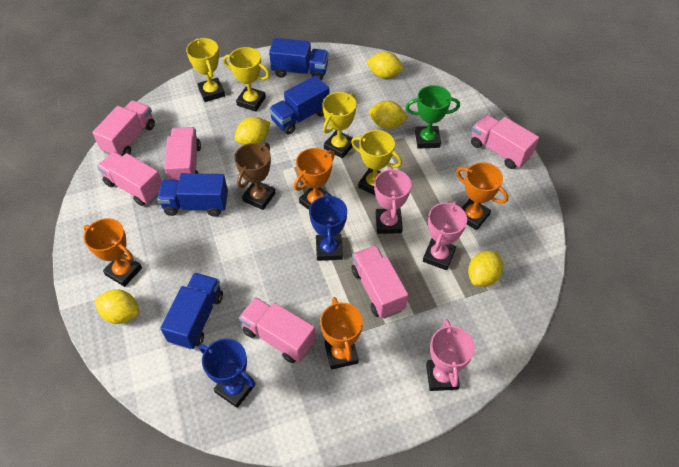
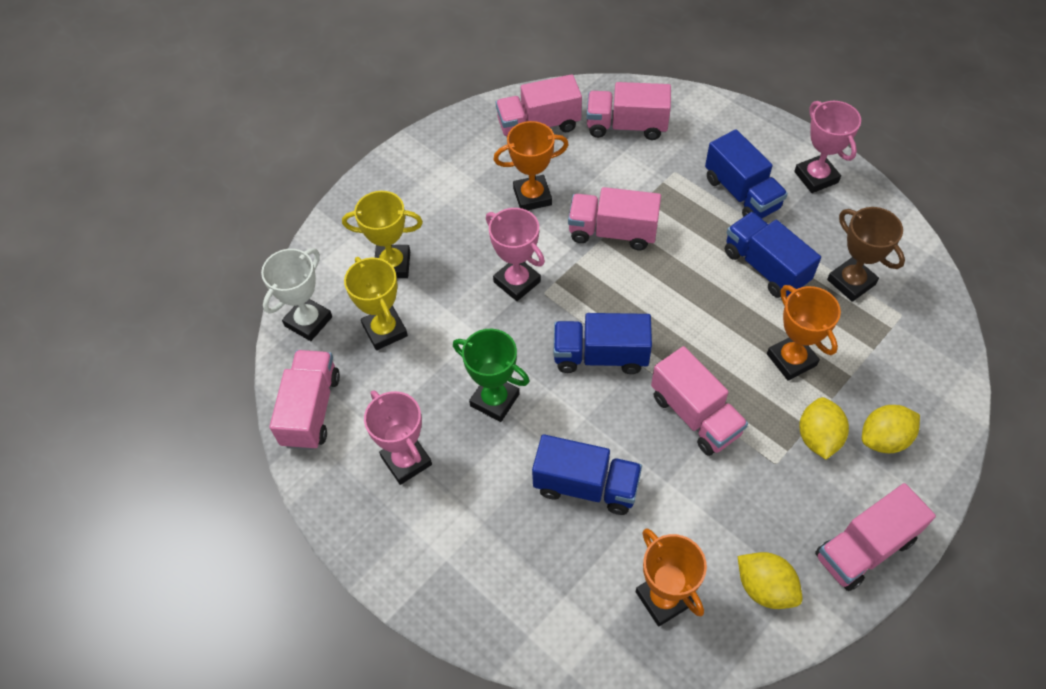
blue trophy: 2 -> 0
orange trophy: 4 -> 3
white trophy: 0 -> 1
yellow lemon: 5 -> 3
yellow trophy: 4 -> 2

